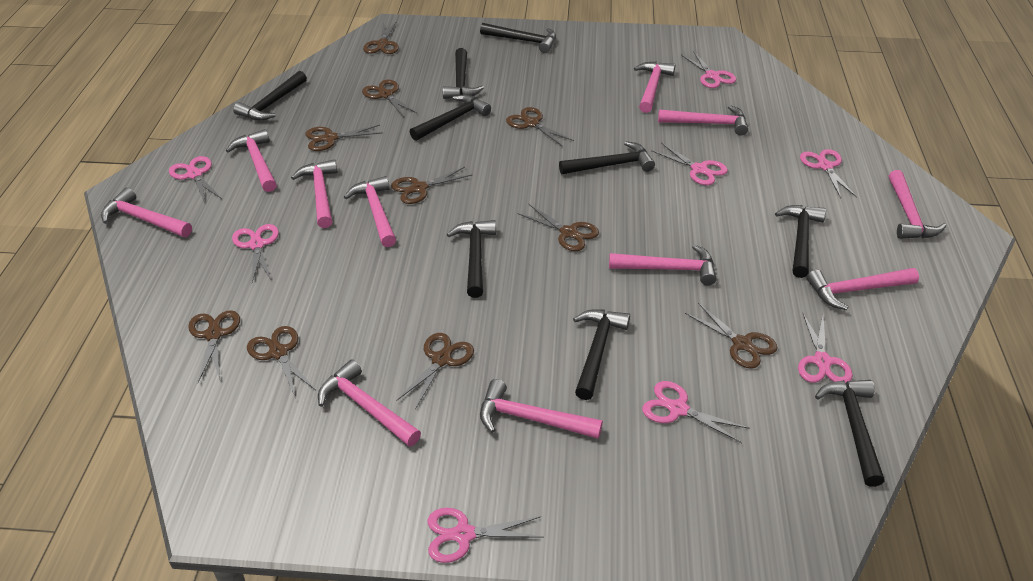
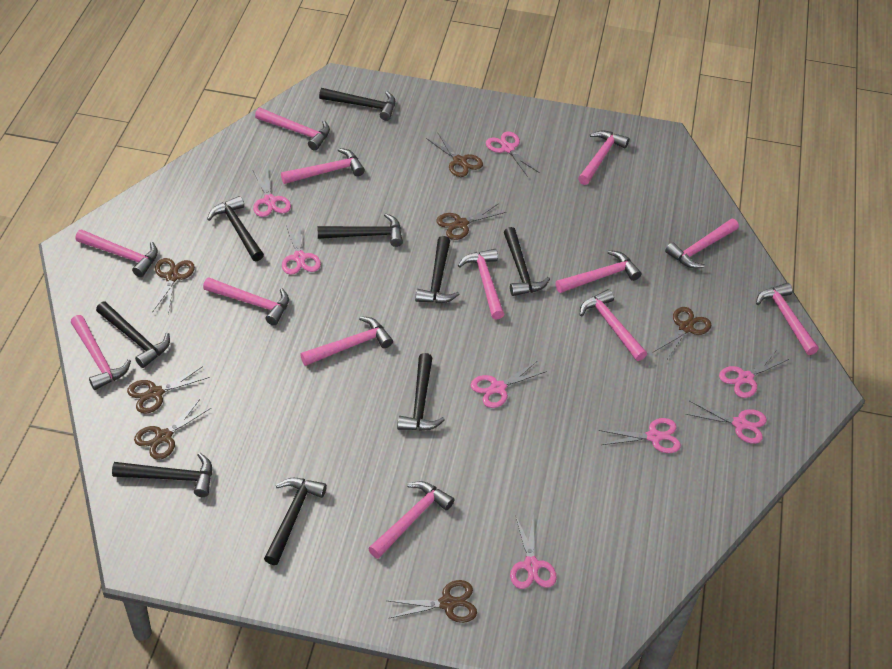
brown scissors: 10 -> 7
pink hammer: 11 -> 13

